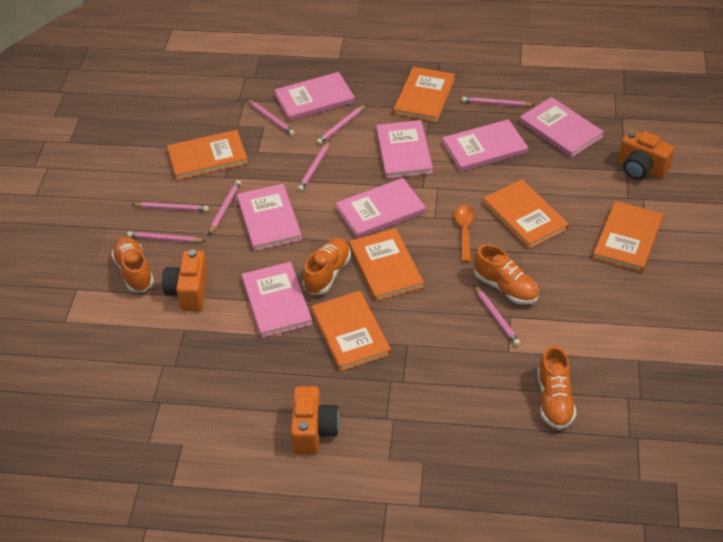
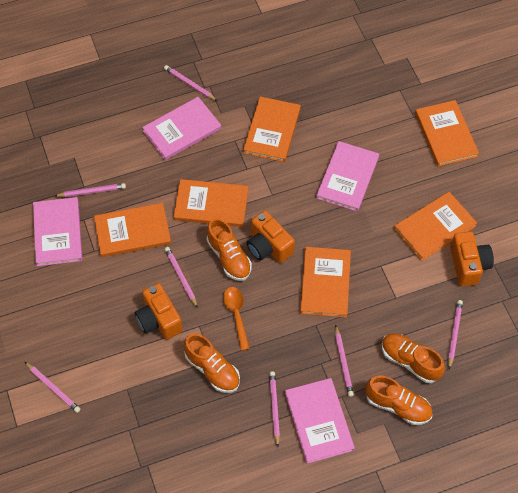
pink book: 7 -> 4
pink pencil: 8 -> 7

